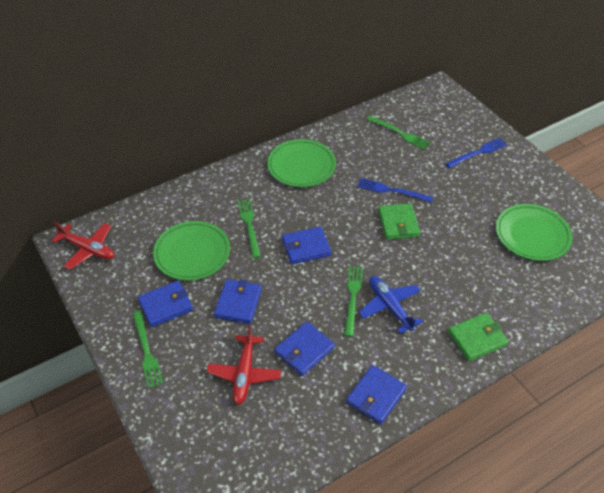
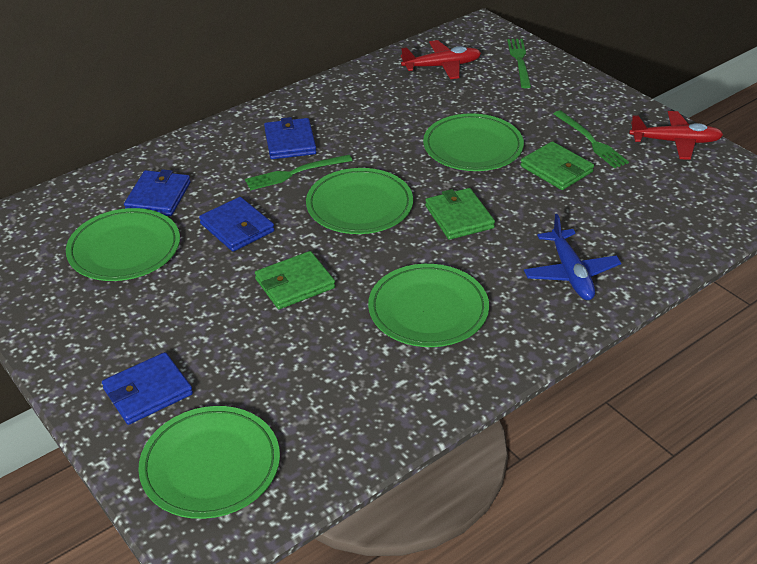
blue fork: 2 -> 0
blue wallet: 5 -> 4
green fork: 4 -> 3
green plate: 3 -> 5
green wallet: 2 -> 3

